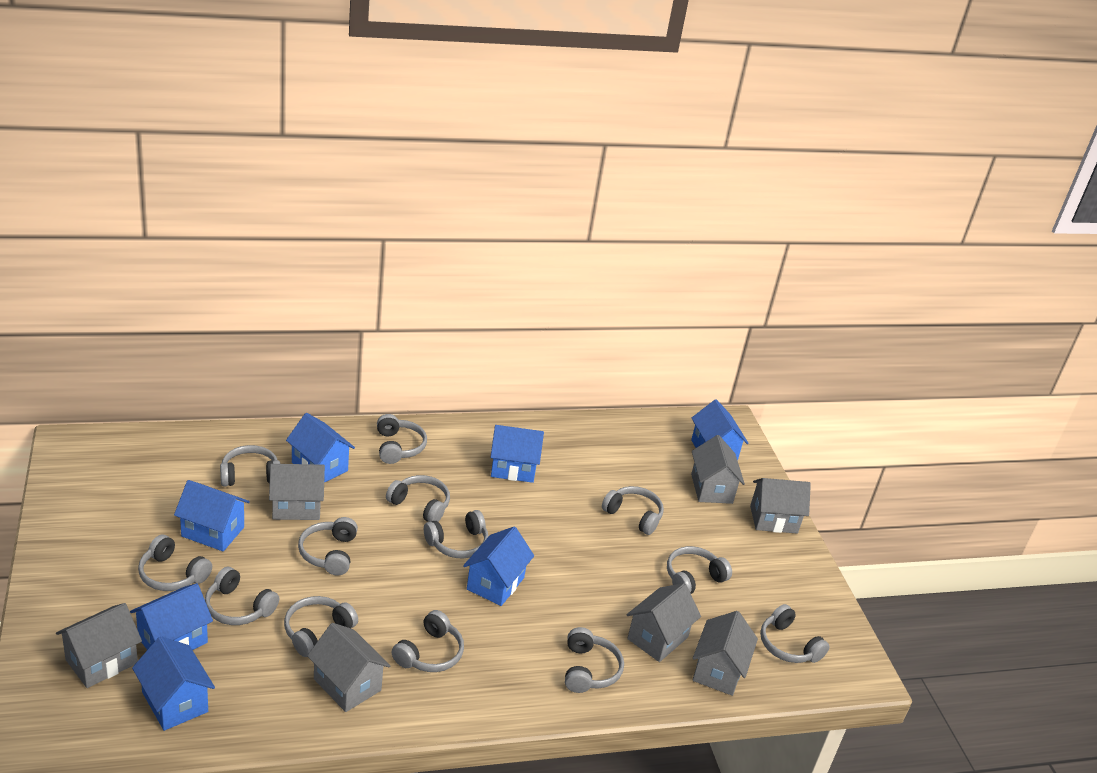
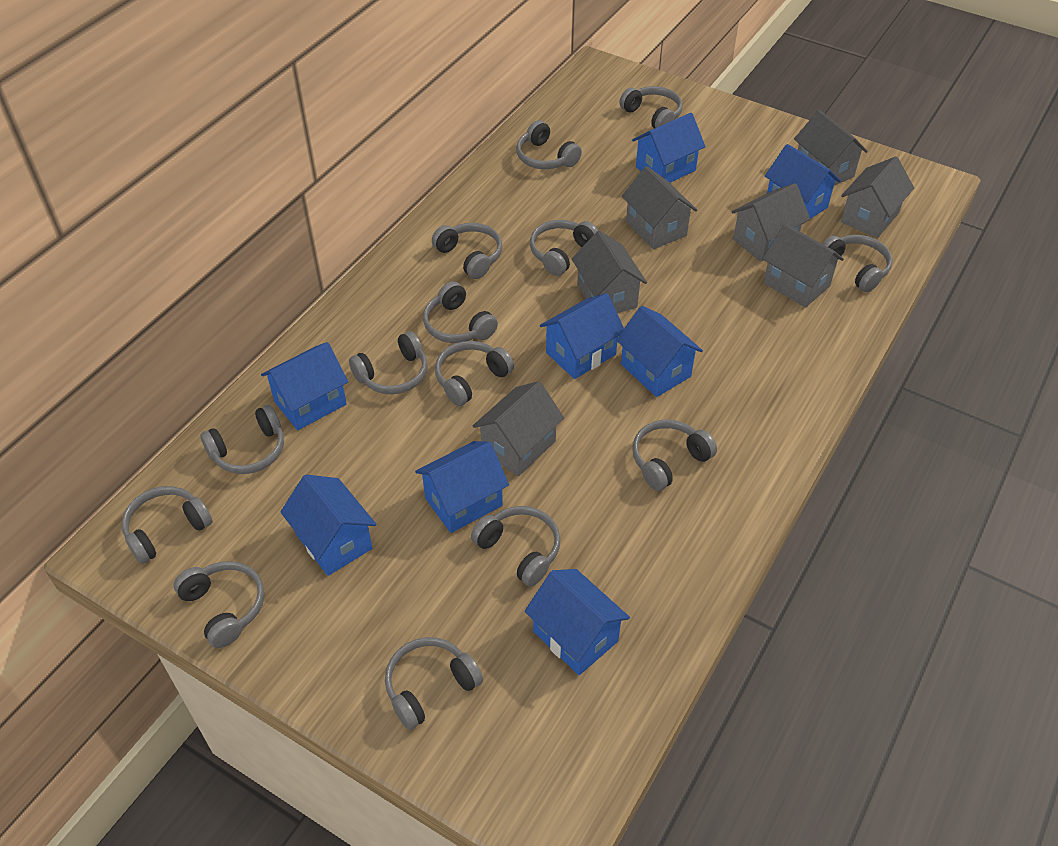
blue house: 7 -> 8
grey headphones: 13 -> 14

